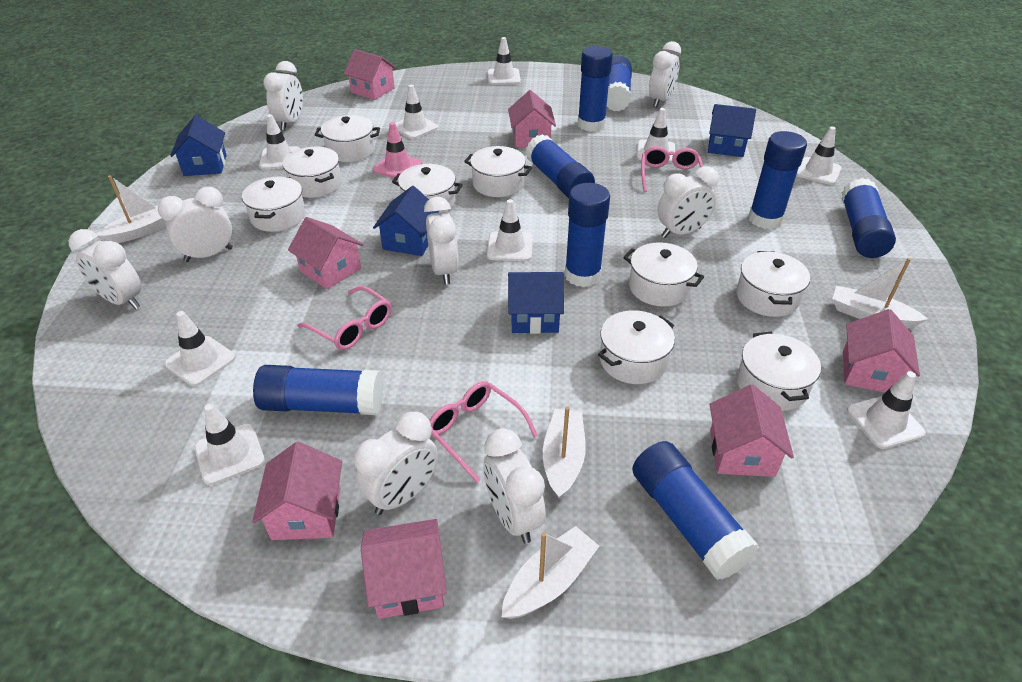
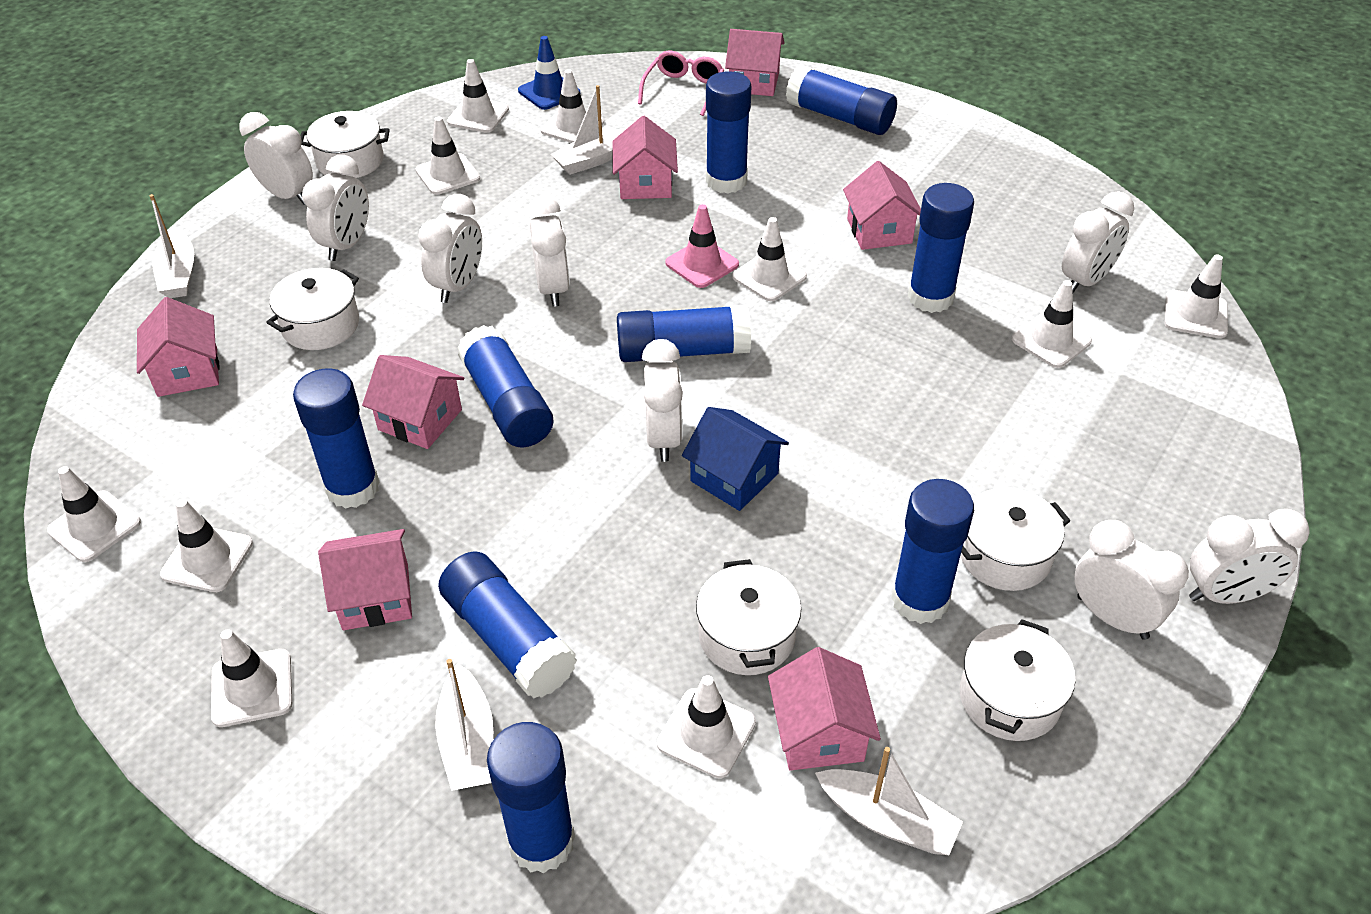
blue glue stick: 8 -> 9
blue house: 4 -> 1
blue traffic cone: 0 -> 1
pink glasses: 3 -> 1
white pot: 9 -> 5
white traffic cone: 9 -> 10

